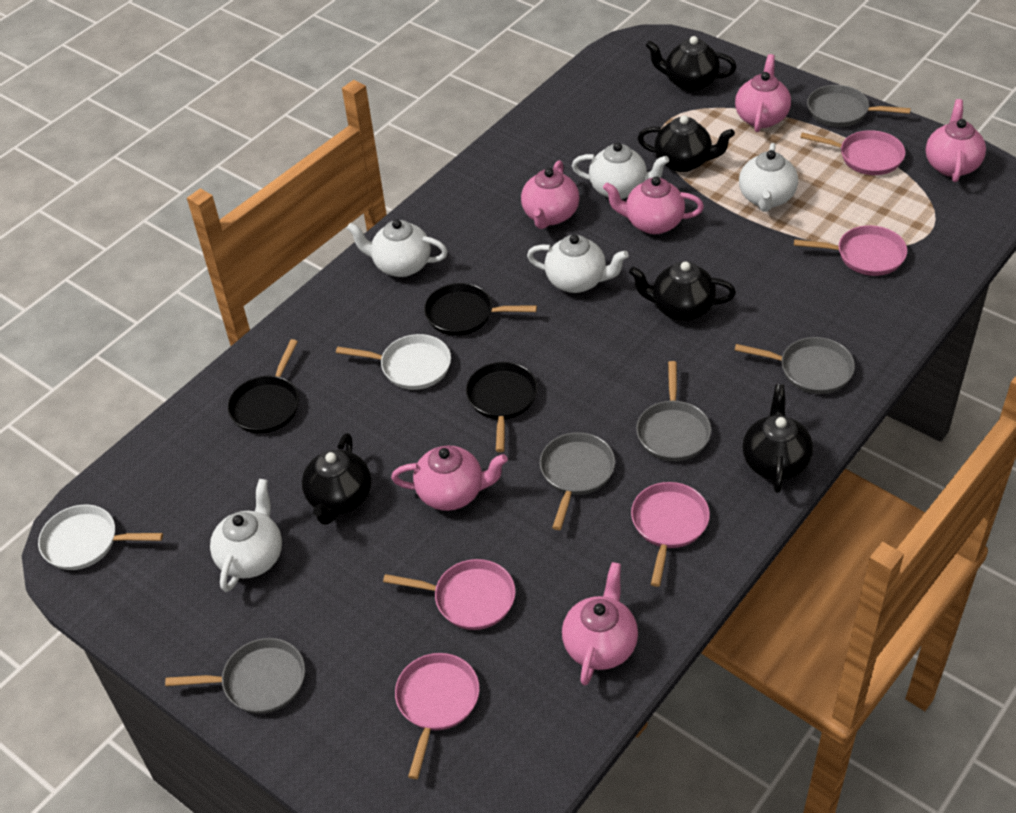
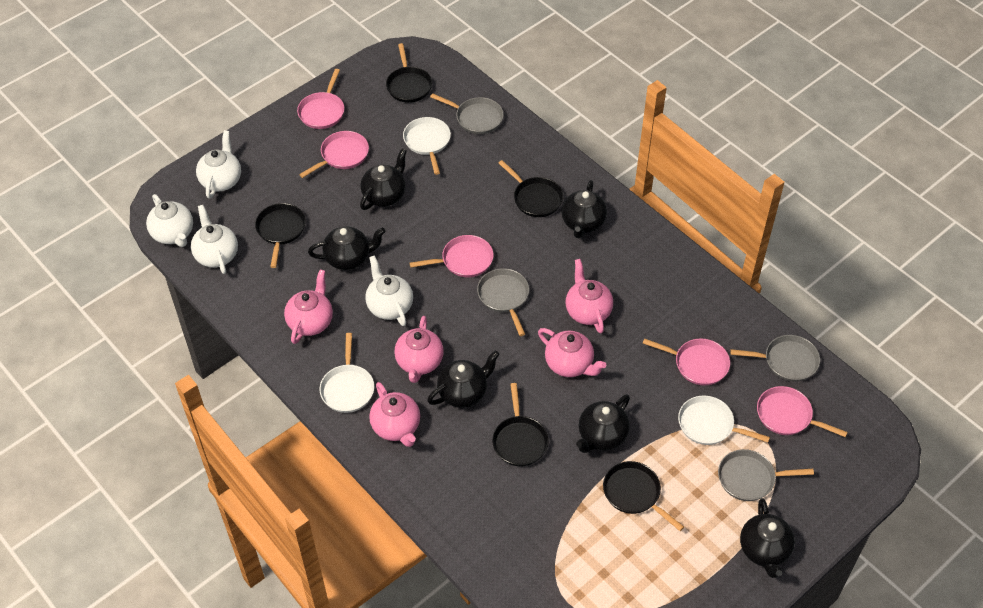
black pan: 3 -> 5
black teapot: 5 -> 6
grey pan: 5 -> 4
pink teapot: 6 -> 5
white pan: 2 -> 3
white teapot: 5 -> 4

